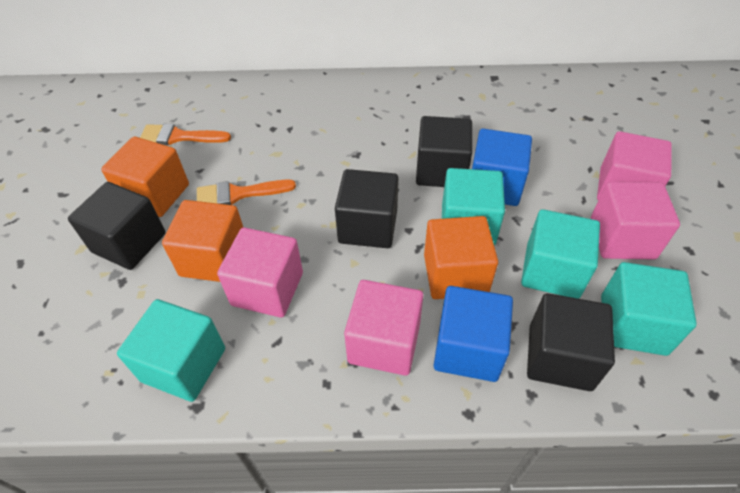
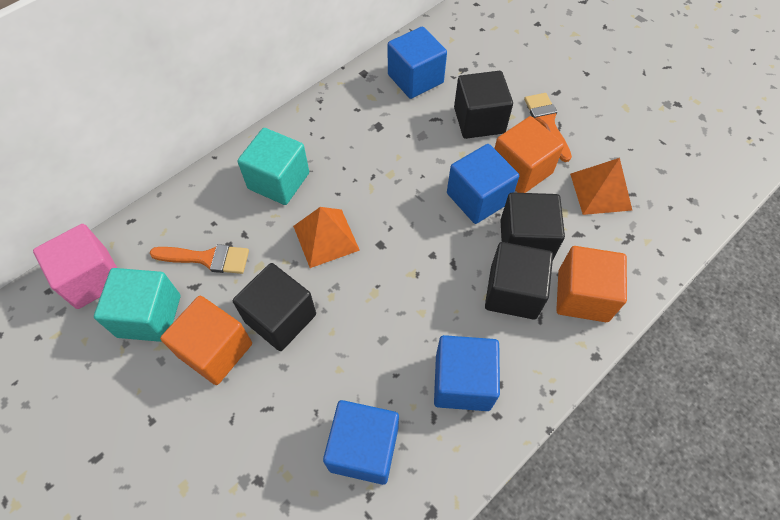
blue cube: 2 -> 4
orange pyramid: 0 -> 2
pink cube: 4 -> 1
turquoise cube: 4 -> 2

